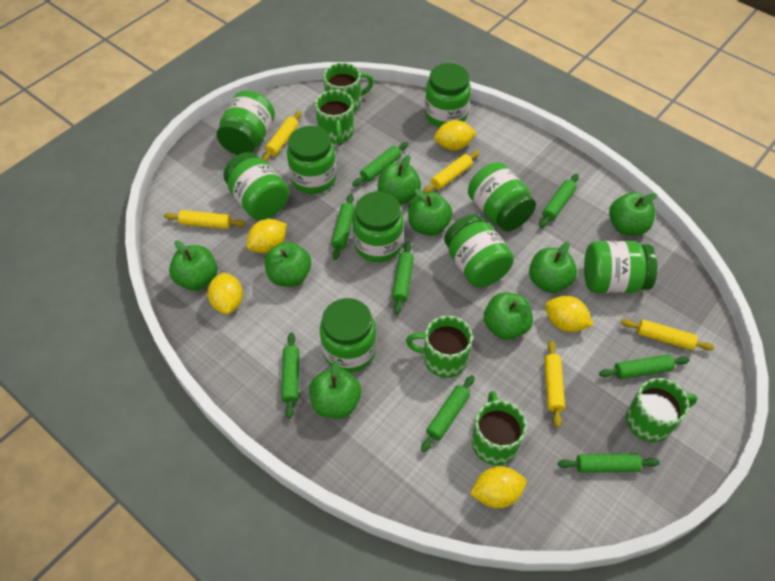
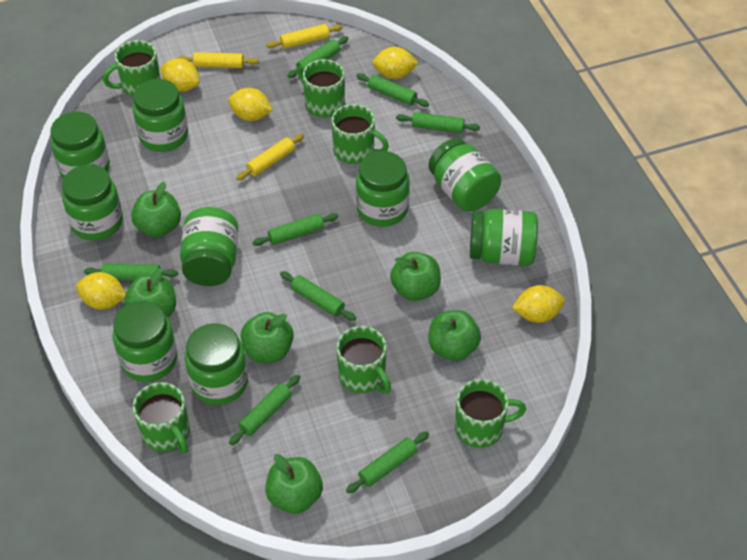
green apple: 8 -> 6
green mug: 5 -> 6
yellow rolling pin: 5 -> 3

